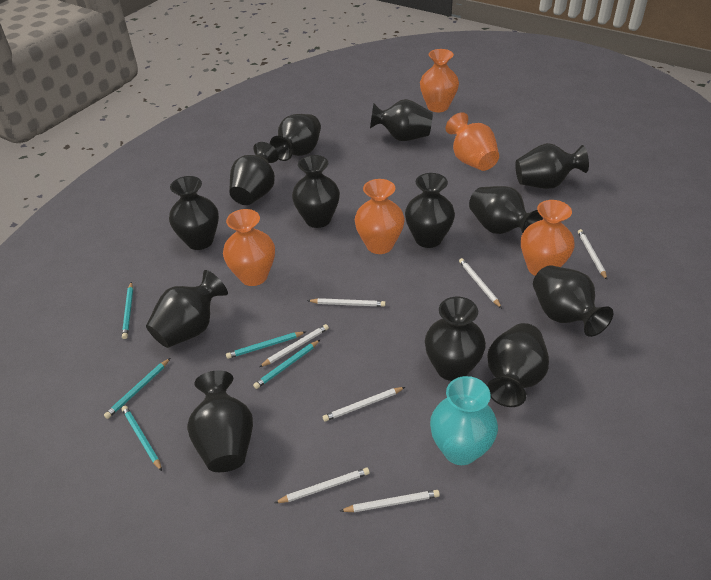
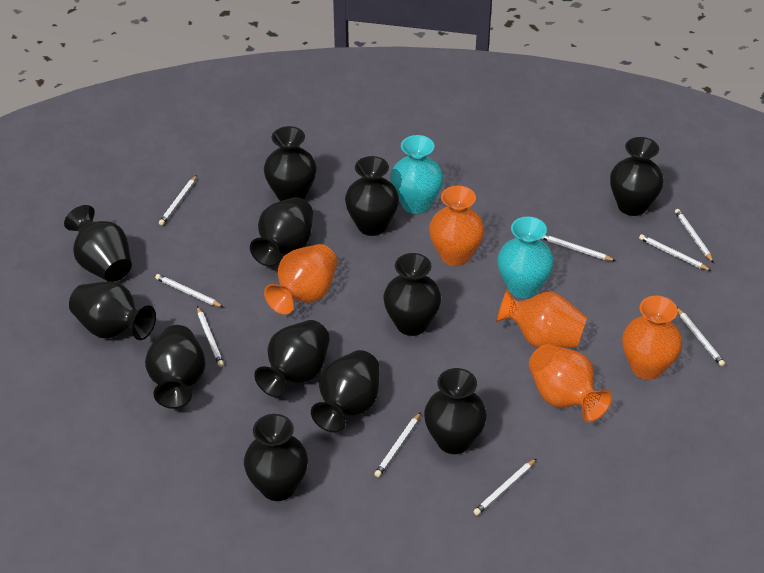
black vase: 13 -> 12
turquoise pencil: 5 -> 0
turquoise vase: 1 -> 2
white pencil: 7 -> 9

